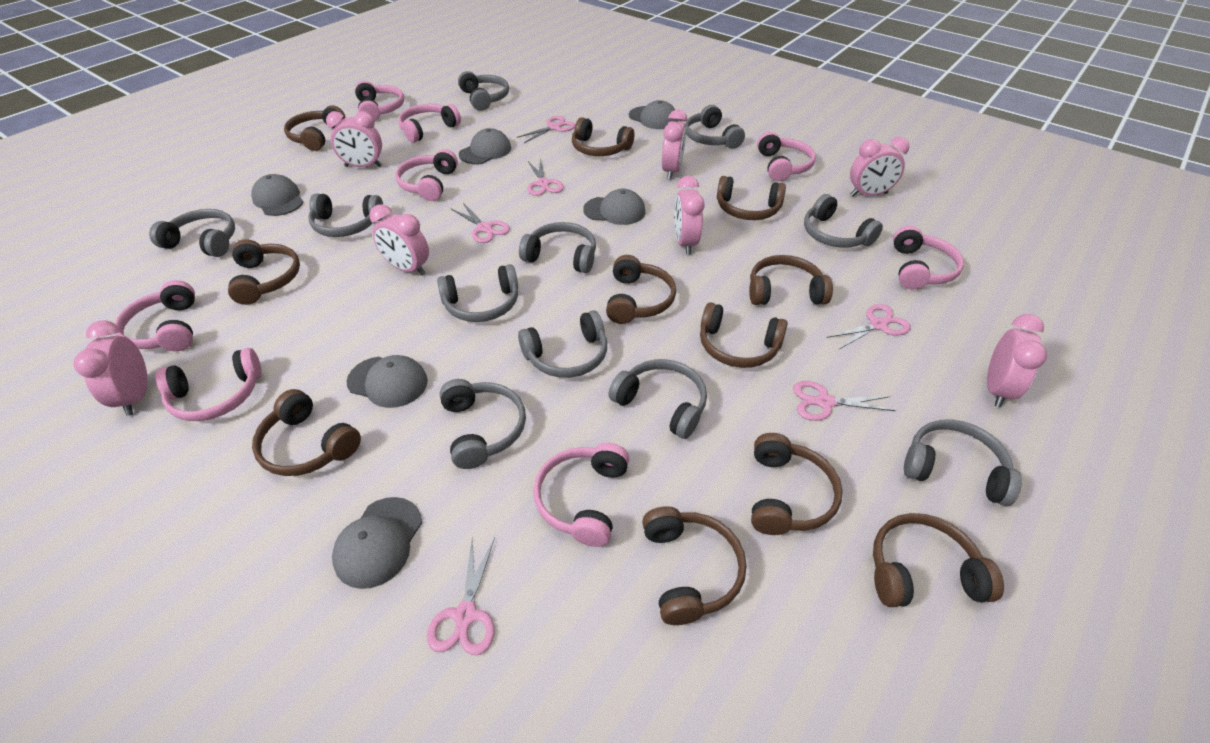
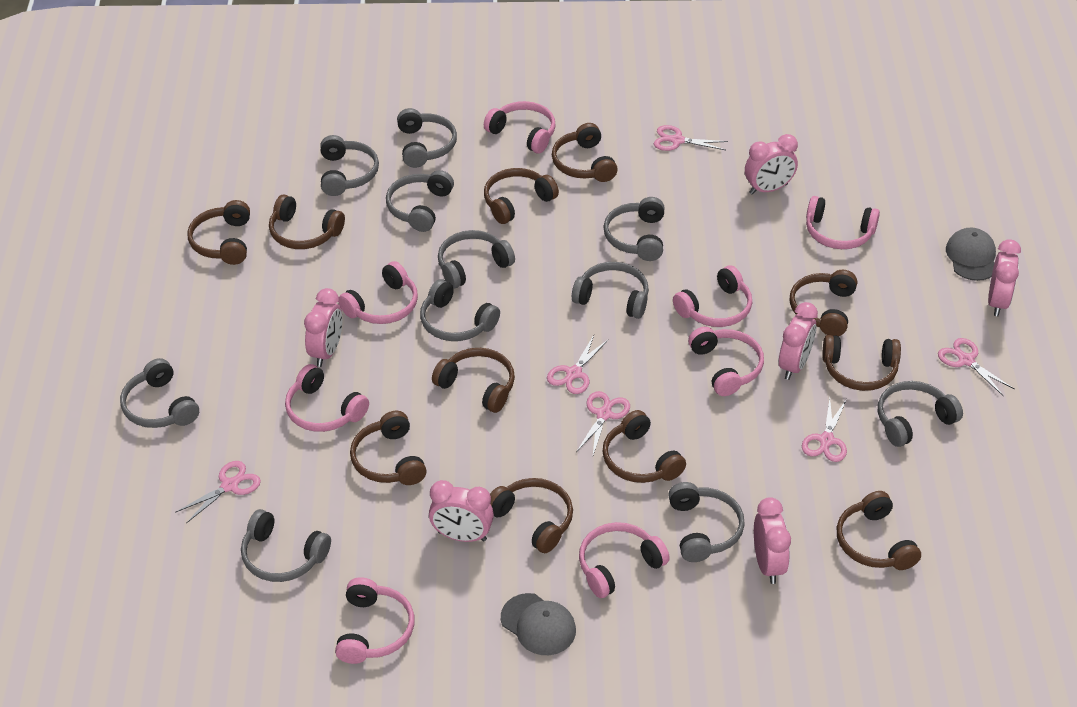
grey cap: 6 -> 2
pink clock: 7 -> 6

